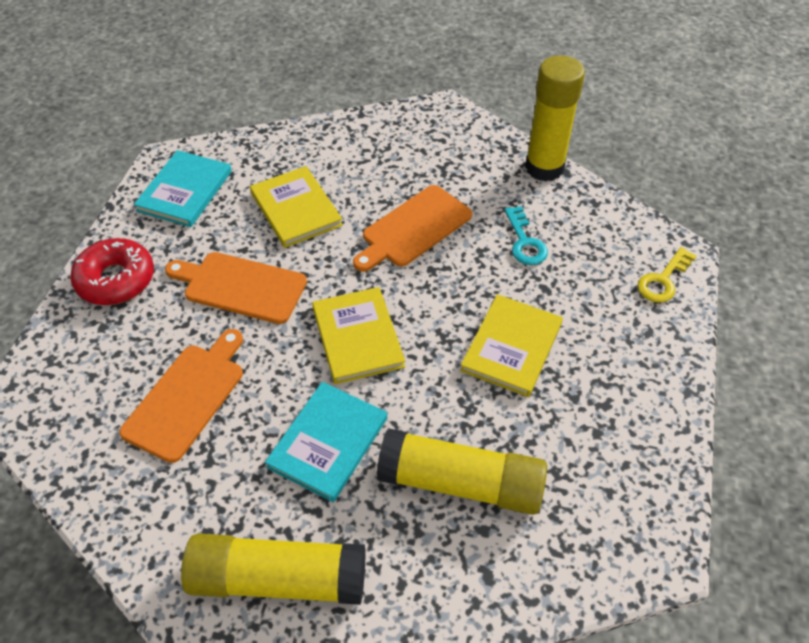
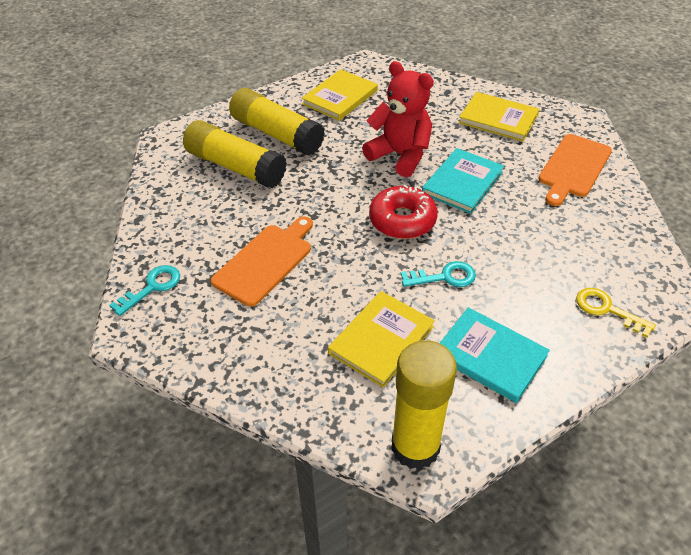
orange cutting board: 3 -> 2
red teddy bear: 0 -> 1
turquoise key: 1 -> 2

